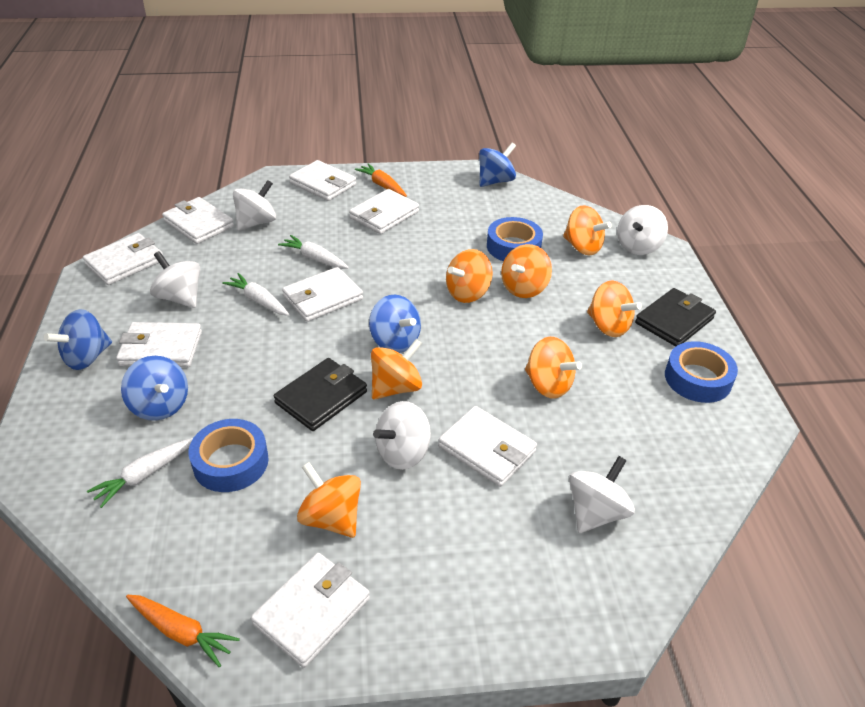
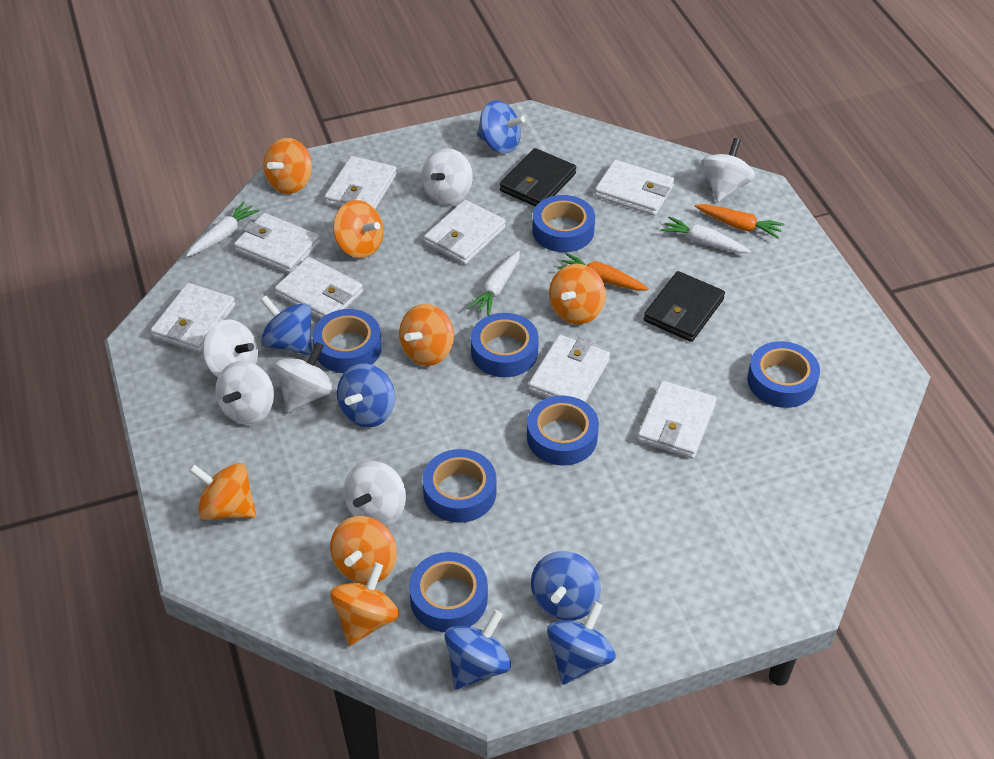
blue spinning top: 4 -> 6
blue tape: 3 -> 7
white spinning top: 5 -> 6

